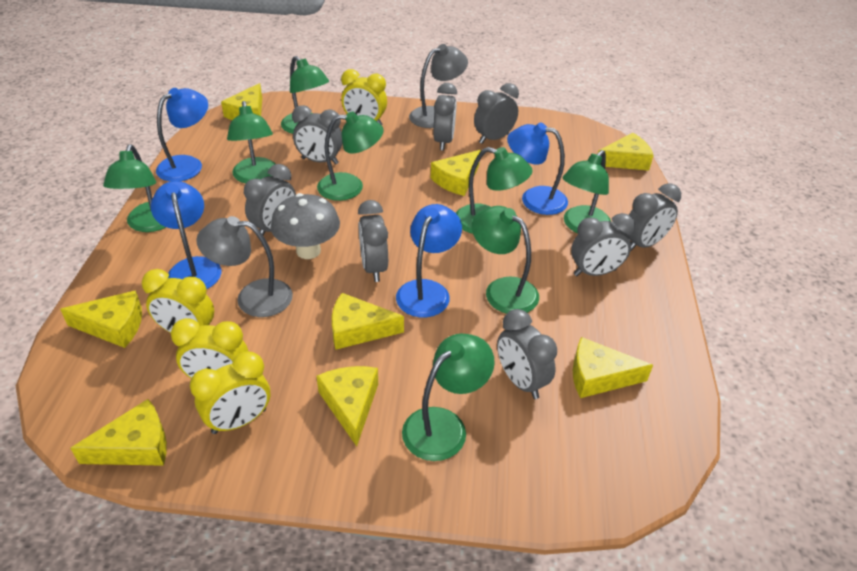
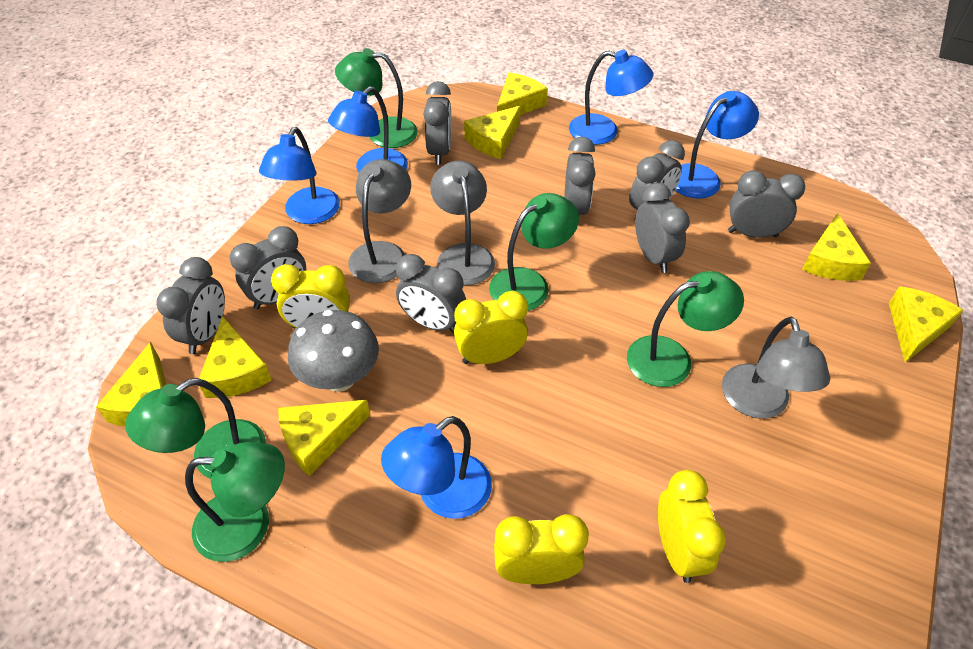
blue lamp: 4 -> 5
green lamp: 8 -> 5
grey lamp: 2 -> 3
yellow cheese: 8 -> 7

